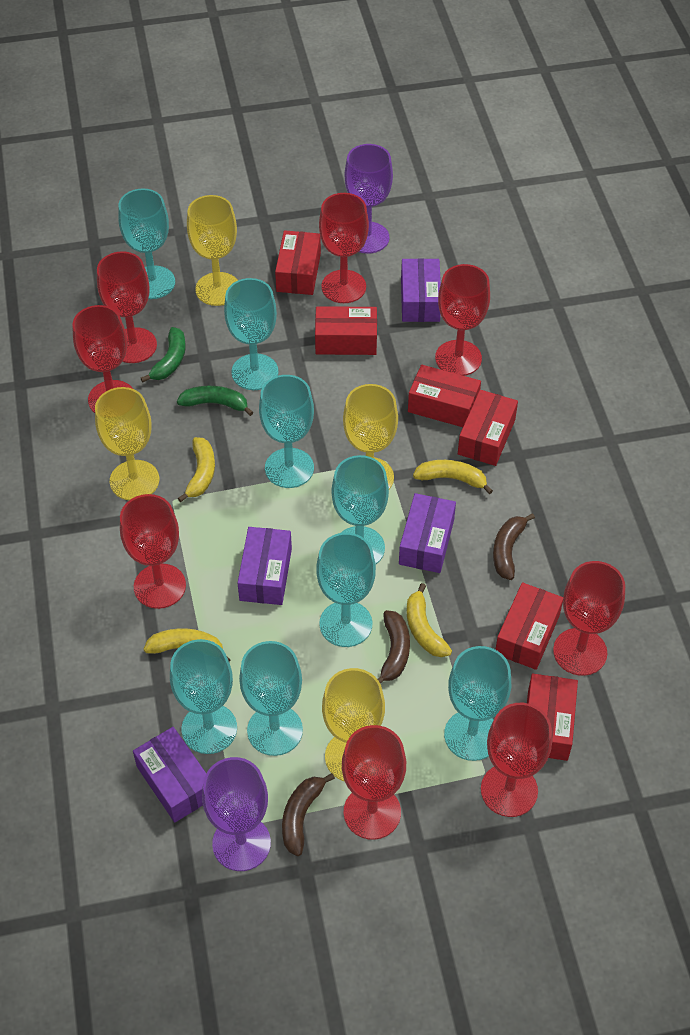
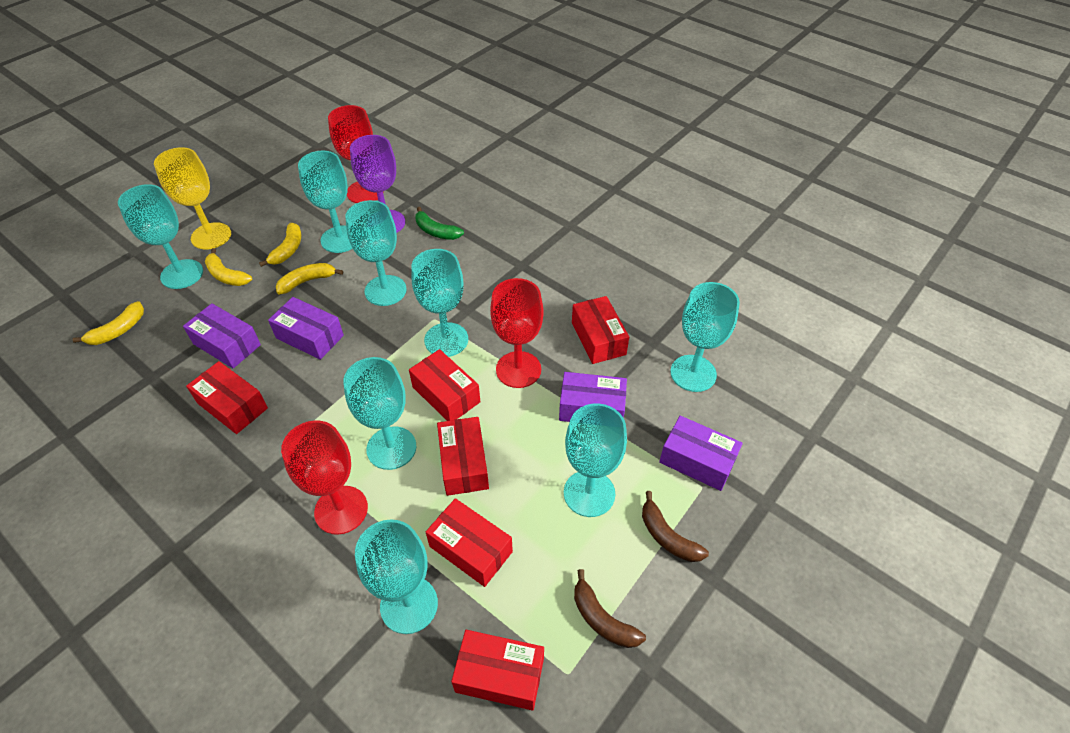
brown banana: 3 -> 2
green banana: 2 -> 1
purple goblet: 2 -> 1
red goblet: 8 -> 3
yellow goblet: 4 -> 1

